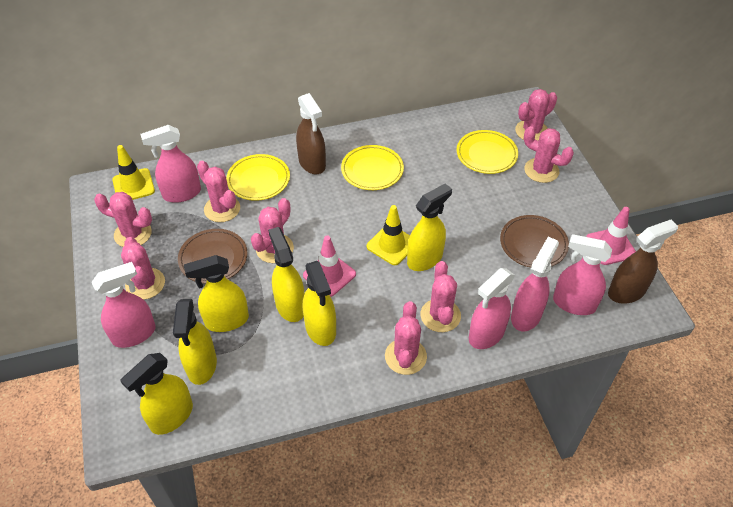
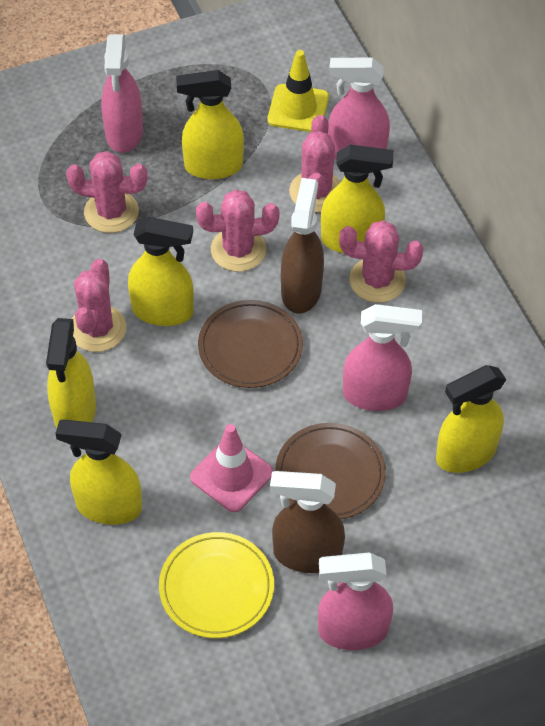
pink cactus: 8 -> 5
pink spray bottle: 5 -> 4
pink traffic cone: 2 -> 1
yellow plate: 3 -> 1
yellow traffic cone: 2 -> 1

